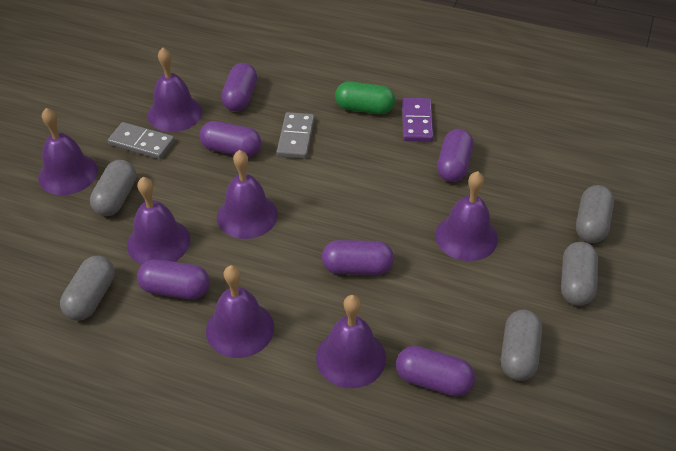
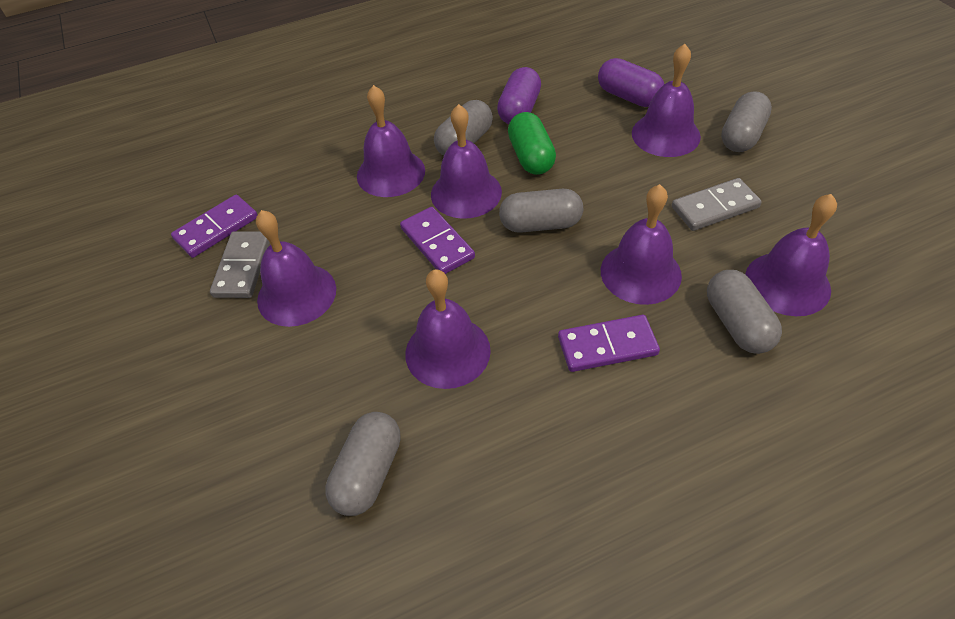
purple capsule: 6 -> 2
purple domino: 1 -> 3

